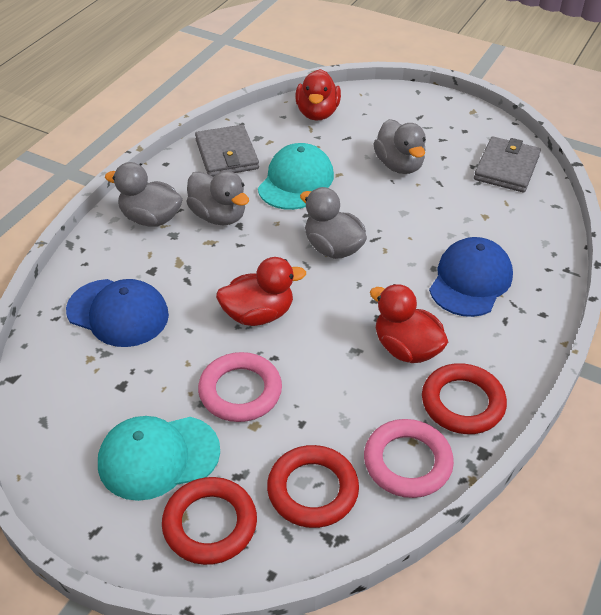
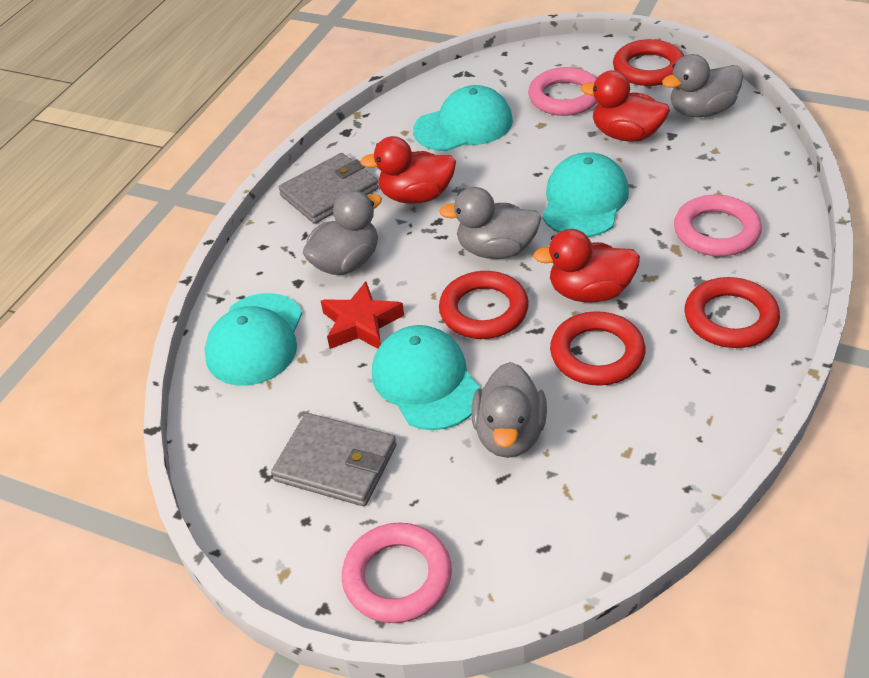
blue cap: 2 -> 0
pink ring: 2 -> 3
red ring: 3 -> 4
red star: 0 -> 1
turquoise cap: 2 -> 4

